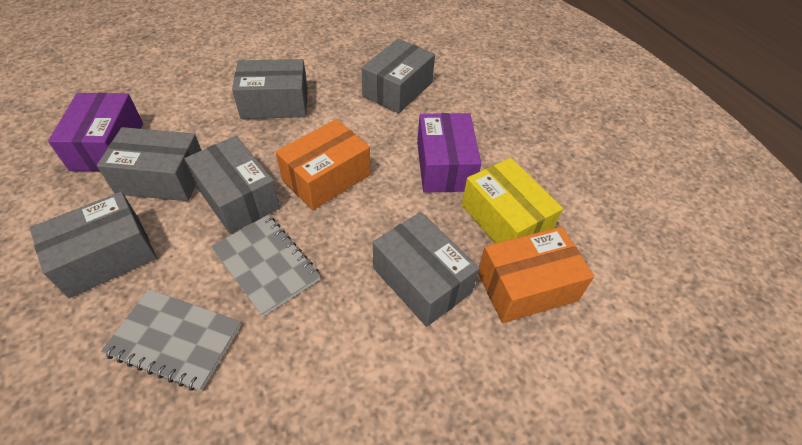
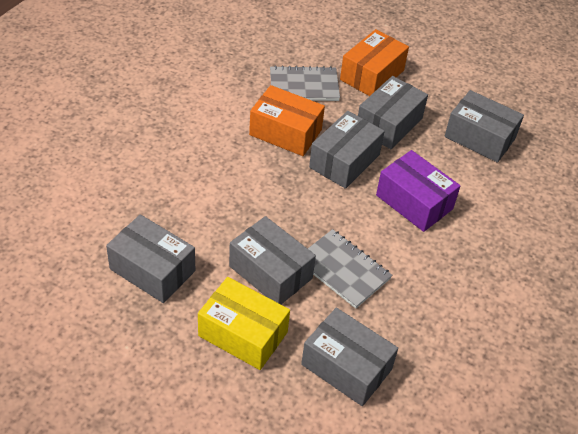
purple box: 2 -> 1

